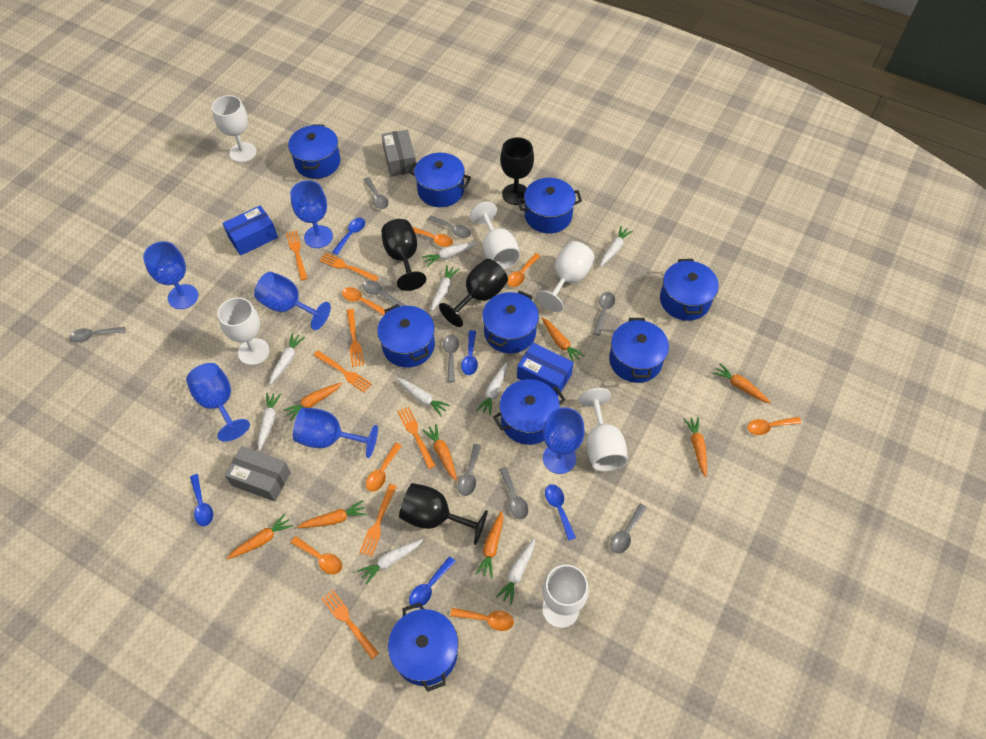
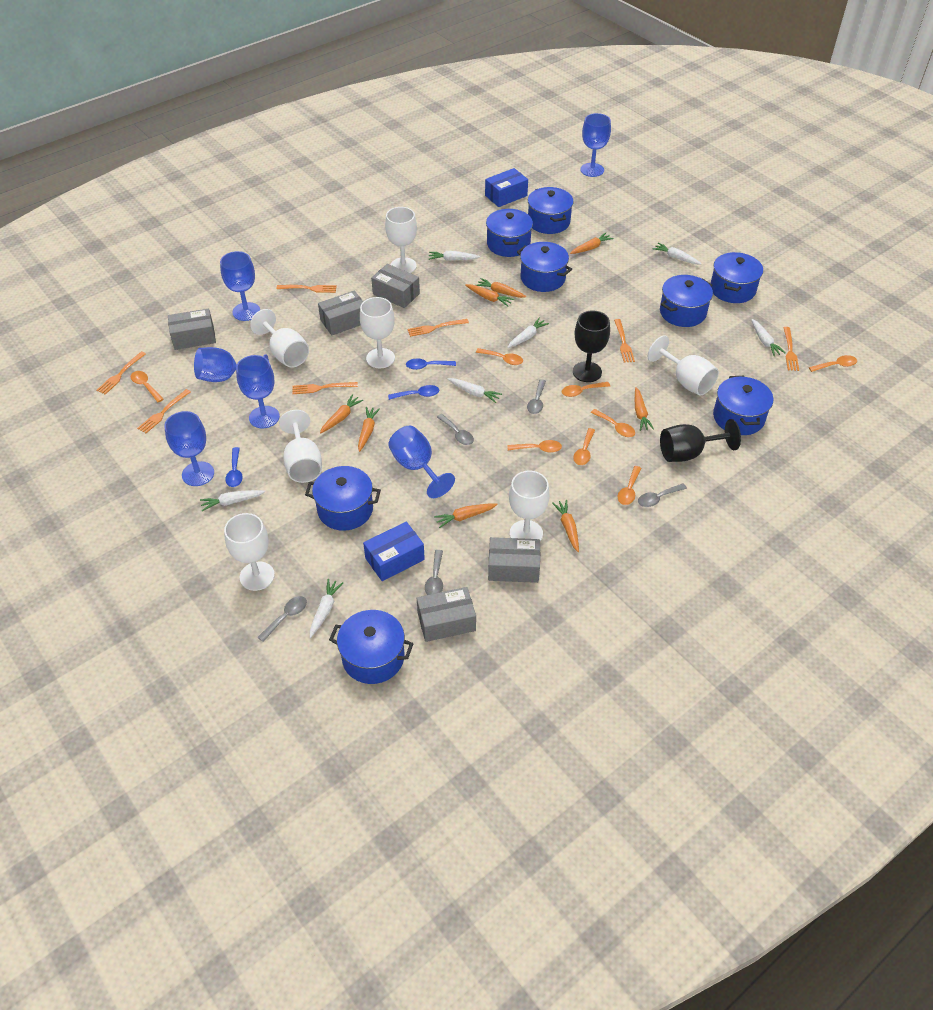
black goblet: 4 -> 2
blue pot: 9 -> 8
blue spoon: 5 -> 3
grey box: 2 -> 5
grey spoon: 9 -> 5
orange spoon: 7 -> 8
white carrot: 9 -> 7
white goblet: 6 -> 7

